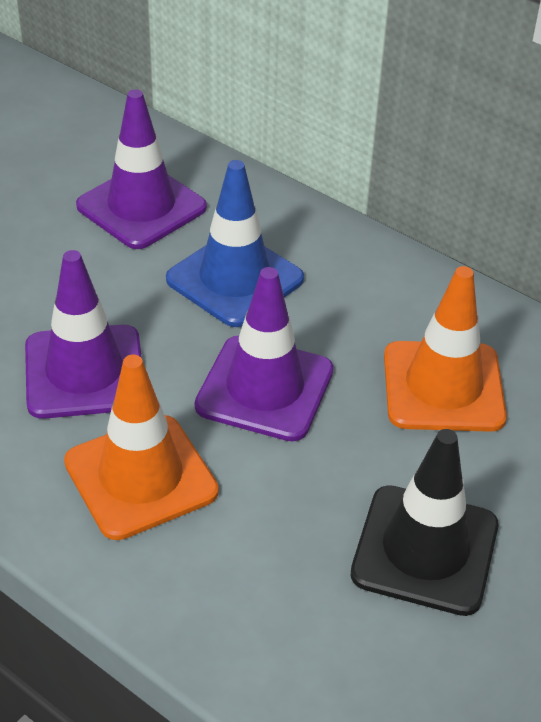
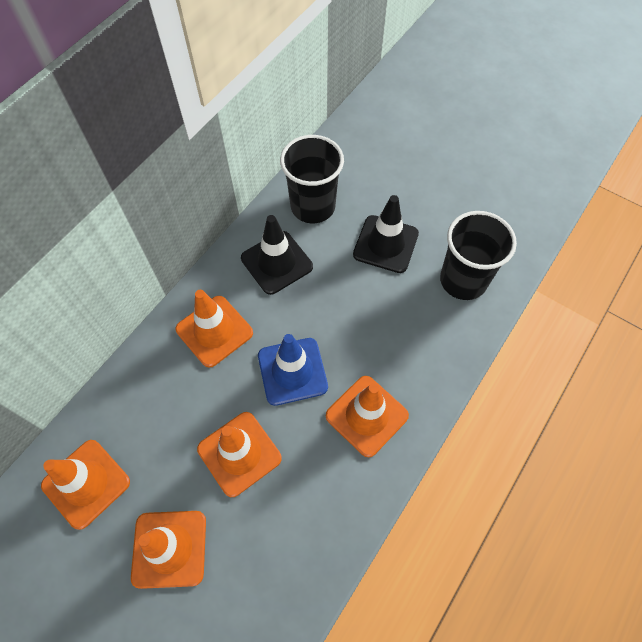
black cup: 0 -> 2
black traffic cone: 1 -> 2
orange traffic cone: 2 -> 5
purple traffic cone: 3 -> 0

